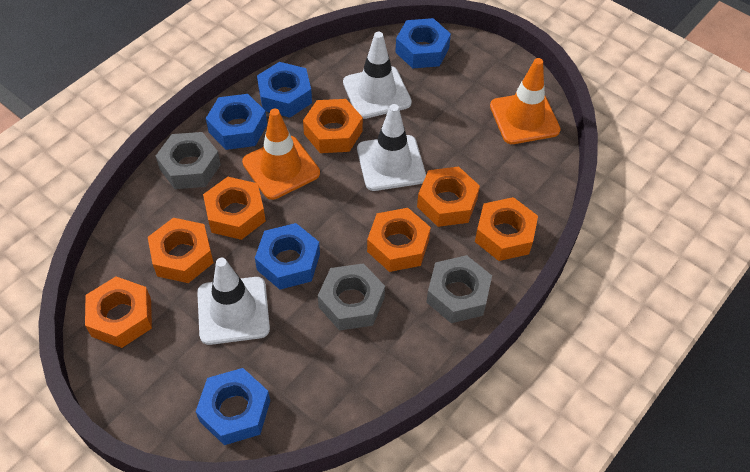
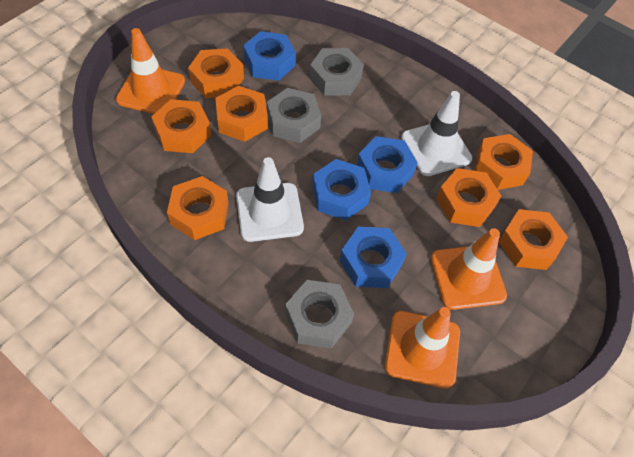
blue nut: 5 -> 4
orange traffic cone: 2 -> 3
white traffic cone: 3 -> 2

